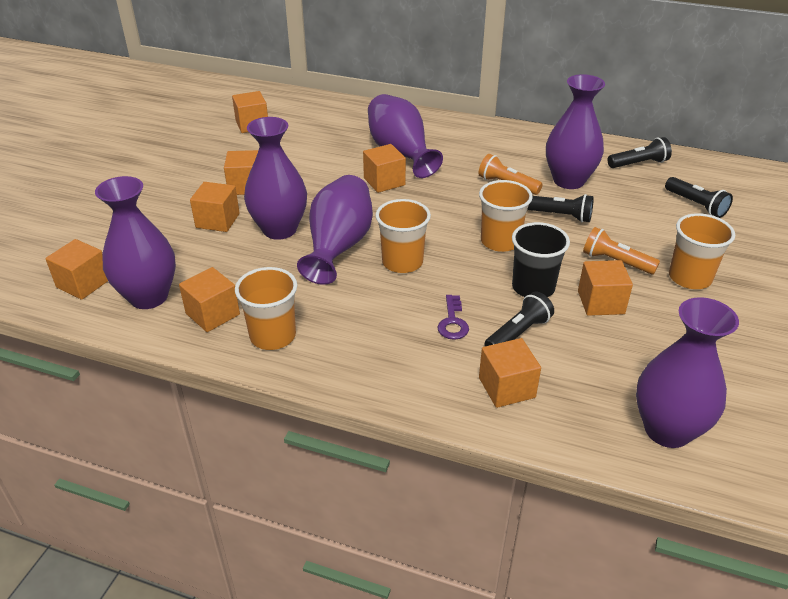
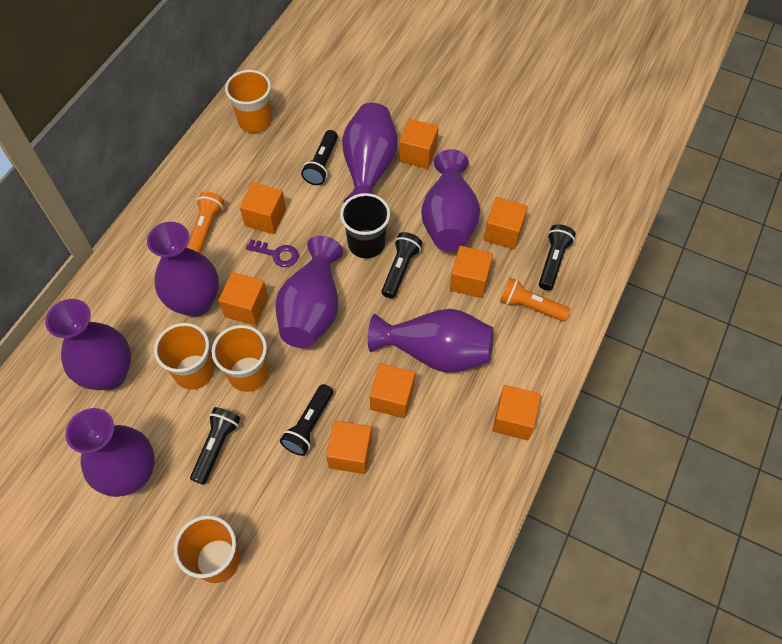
black flashlight: 4 -> 5
purple vase: 6 -> 7

